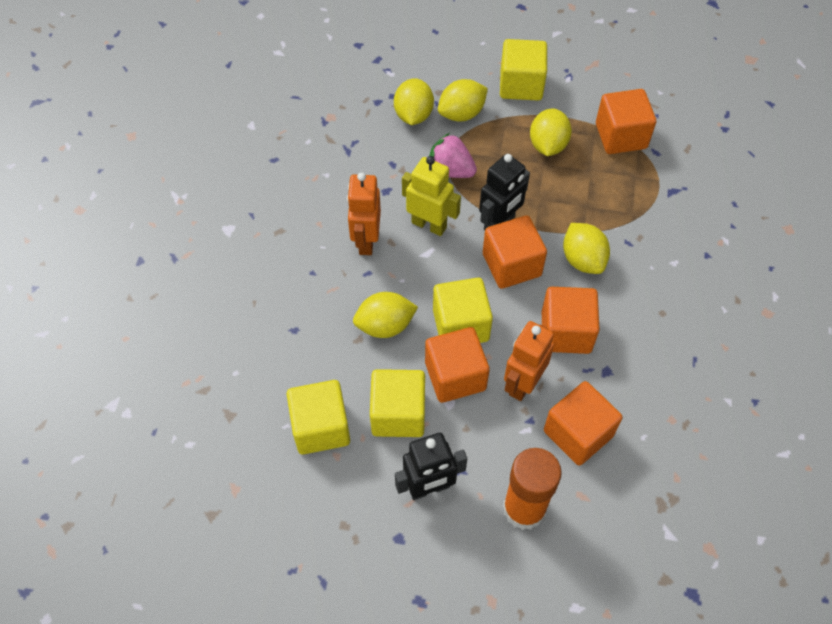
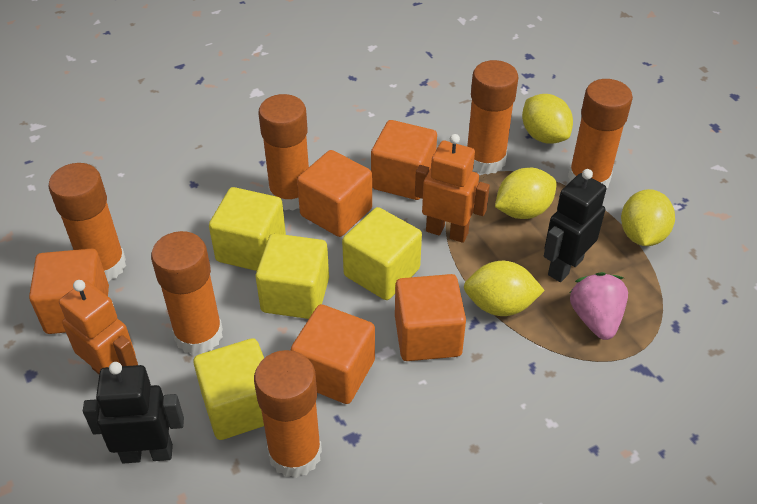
orange glue stick: 1 -> 6
yellow lemon: 5 -> 4
yellow robot: 1 -> 0

